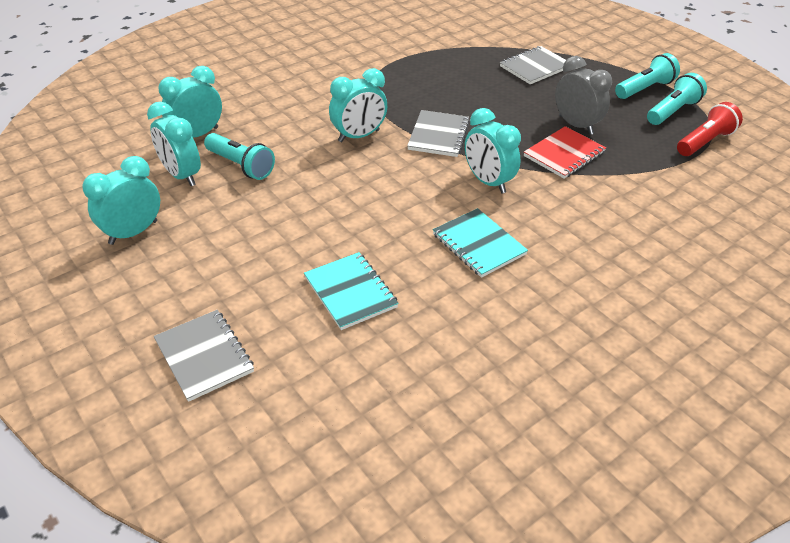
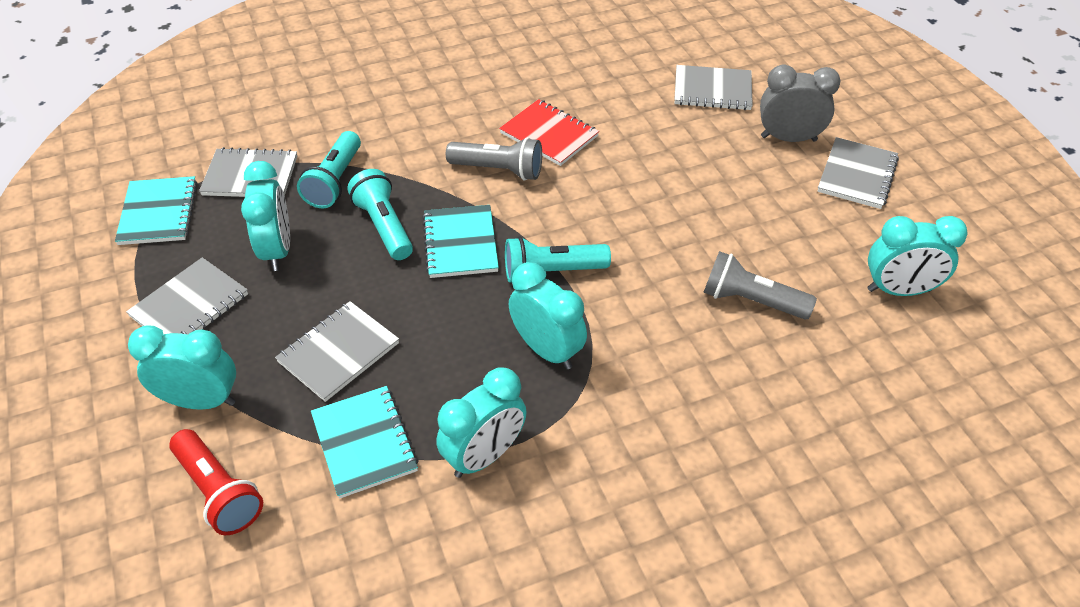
grey flashlight: 0 -> 2
grey notebook: 3 -> 5
turquoise notebook: 2 -> 3

